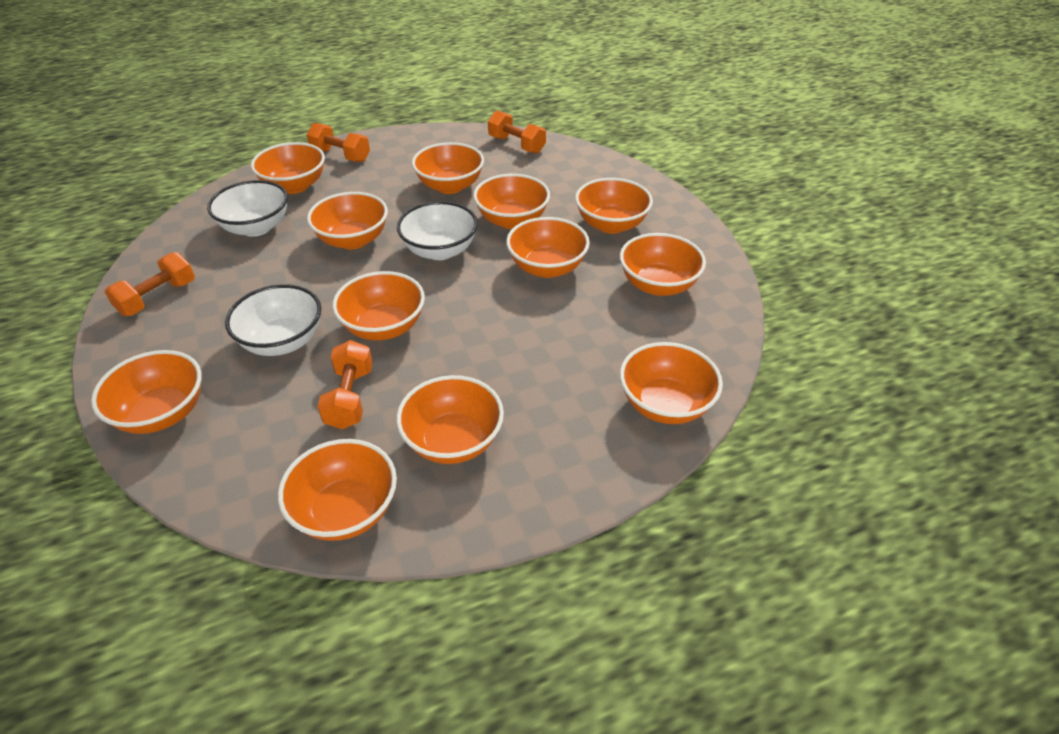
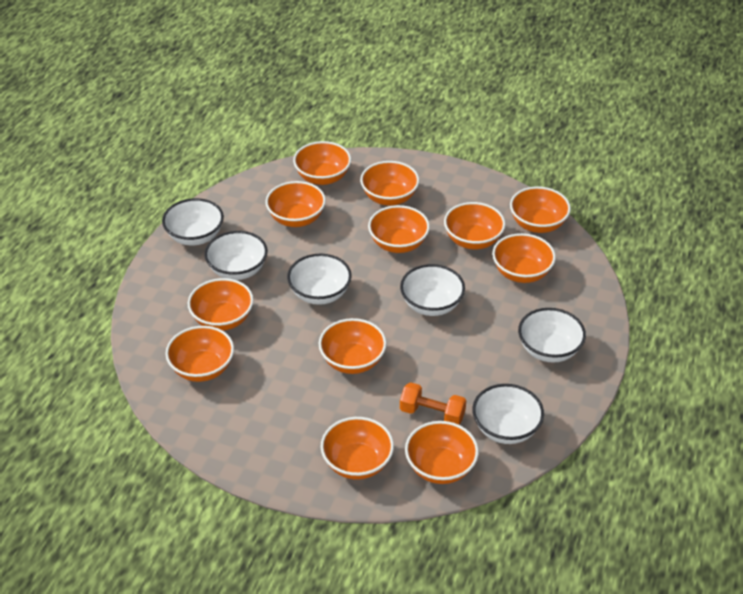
orange dumbbell: 4 -> 1
white bowl: 3 -> 6

